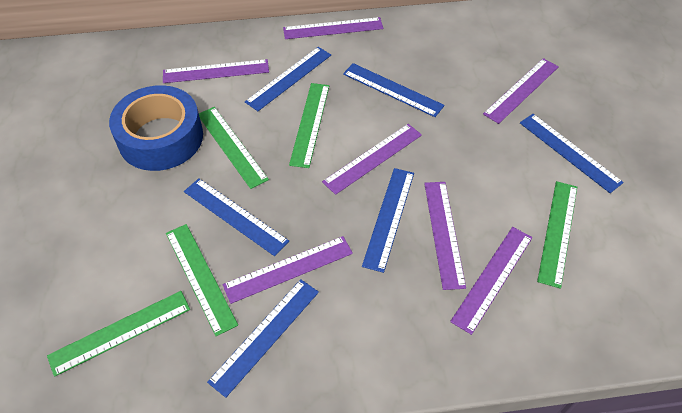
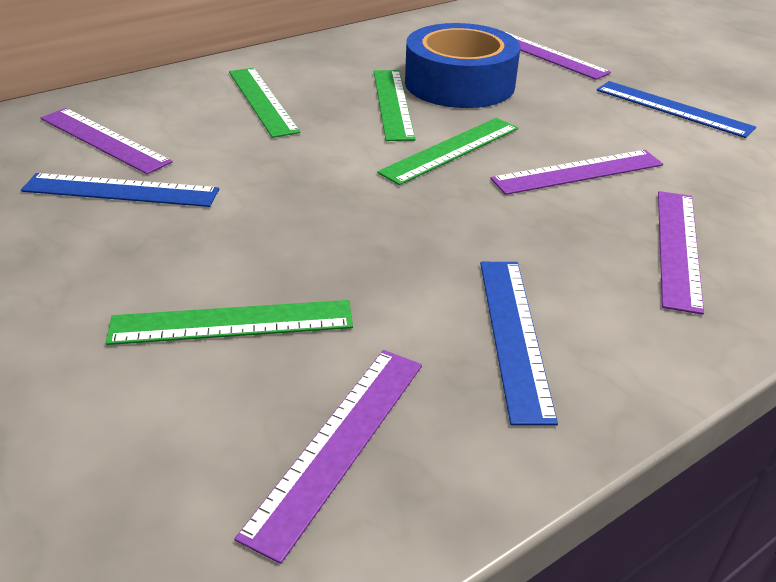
blue ruler: 6 -> 3
green ruler: 5 -> 4
purple ruler: 7 -> 5

